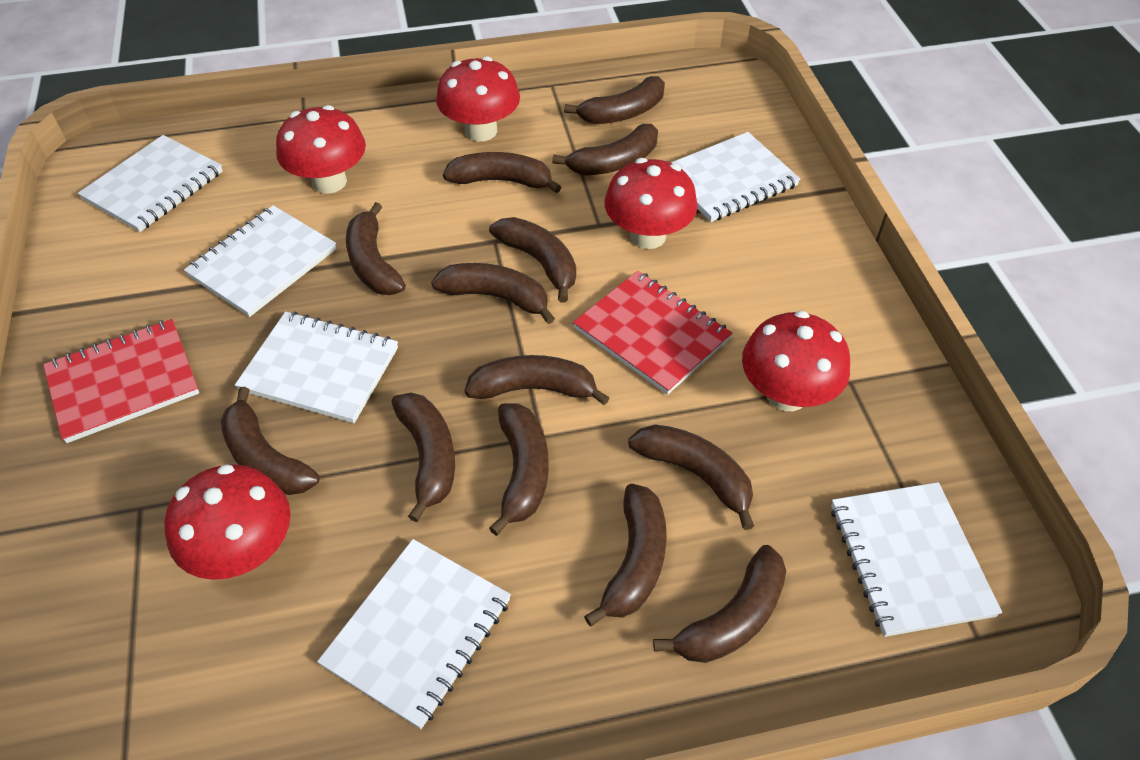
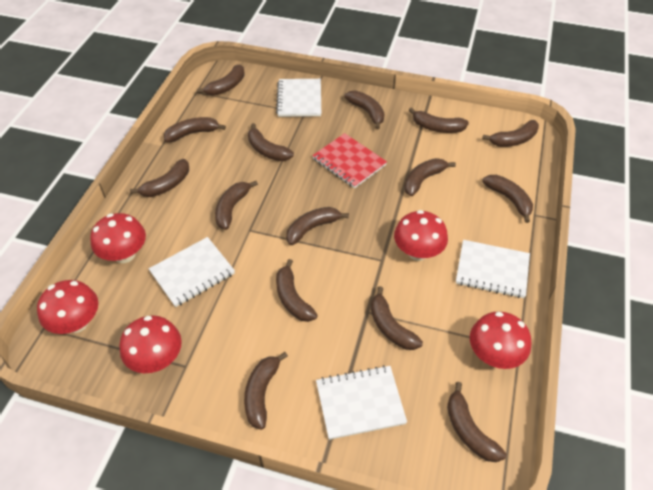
brown banana: 13 -> 15
red notebook: 2 -> 1
white notebook: 6 -> 4

